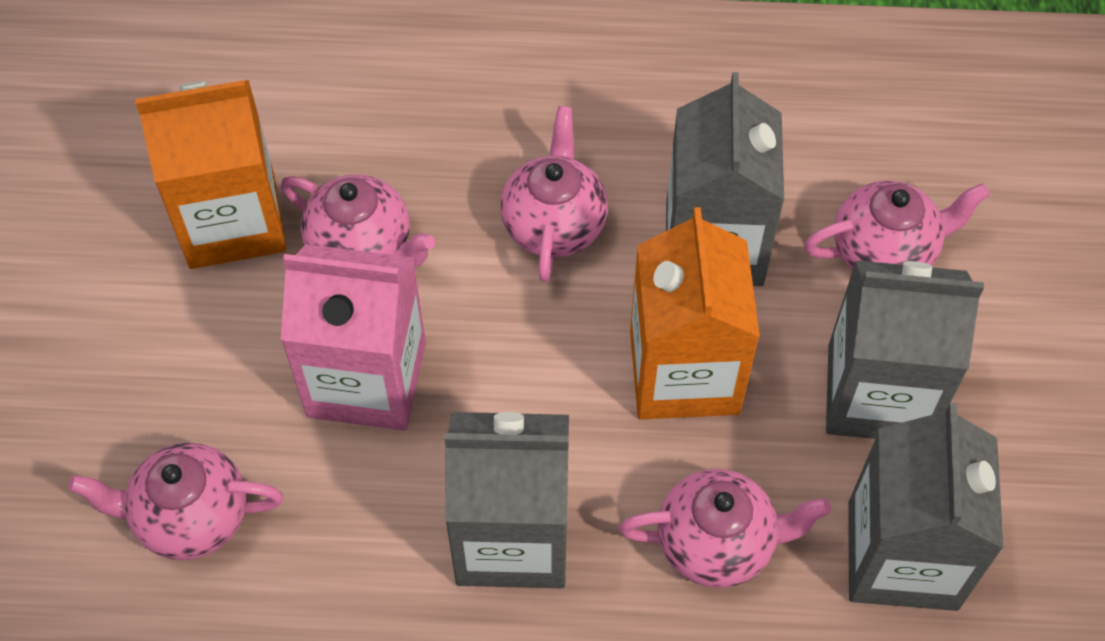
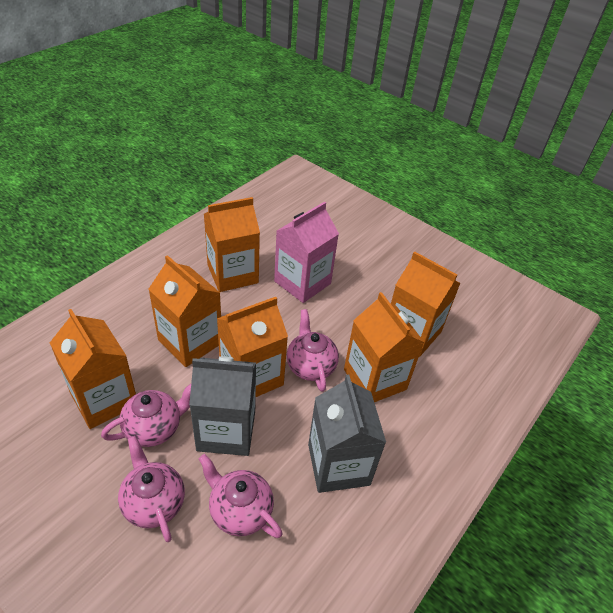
grey carton: 4 -> 2
orange carton: 2 -> 6
pink teapot: 5 -> 4

